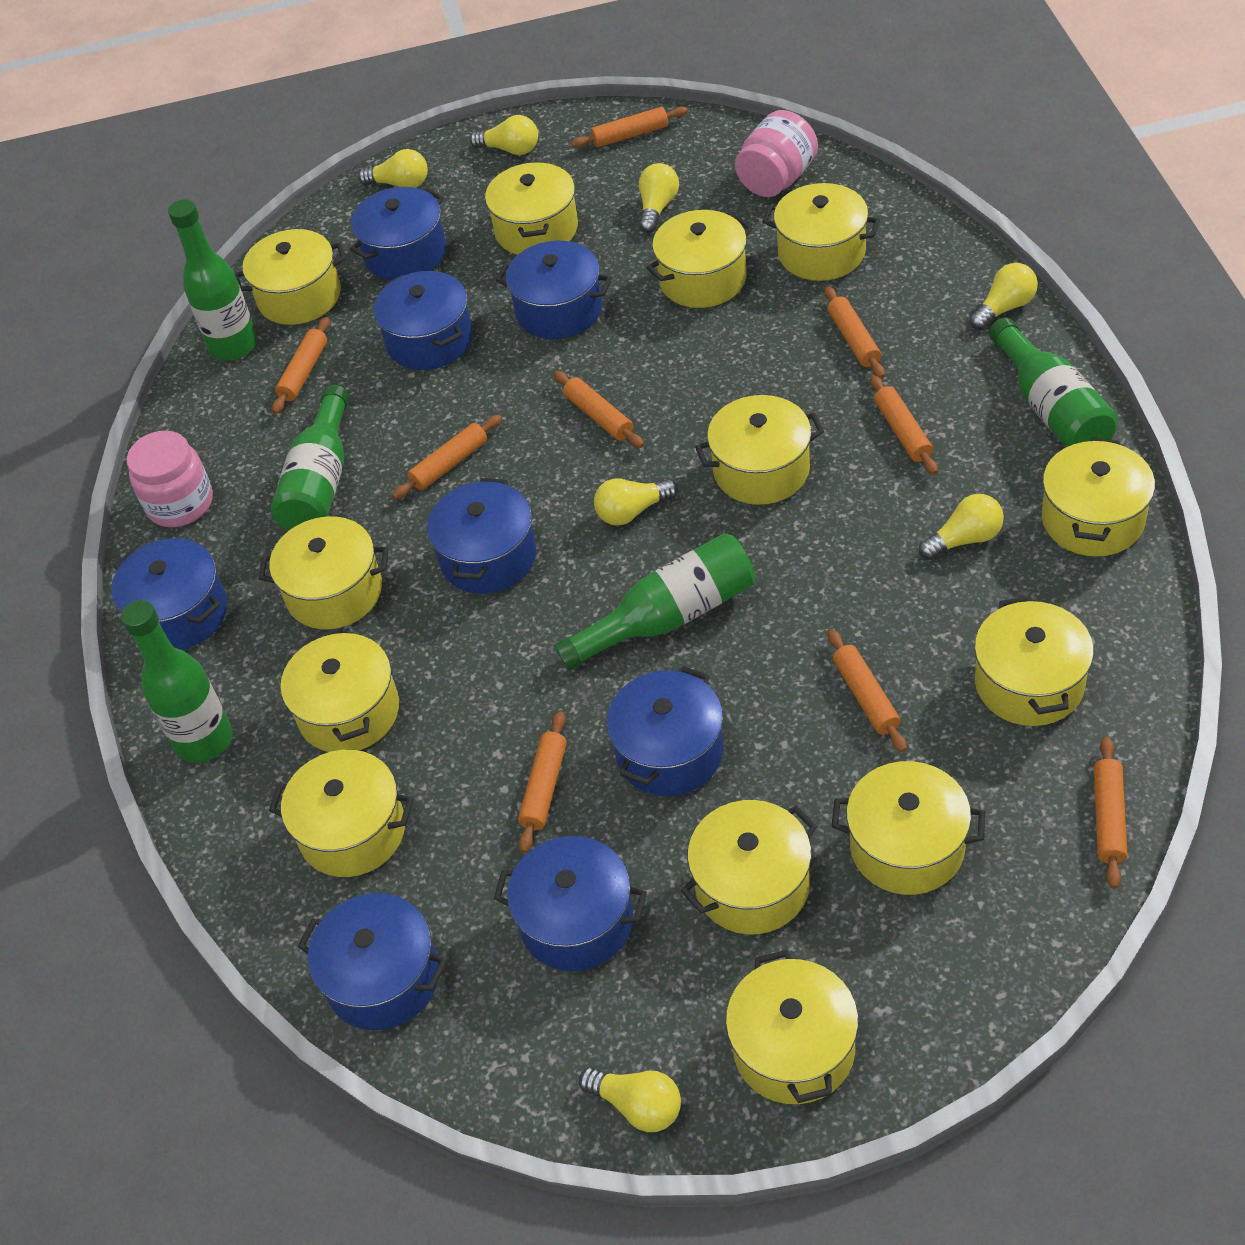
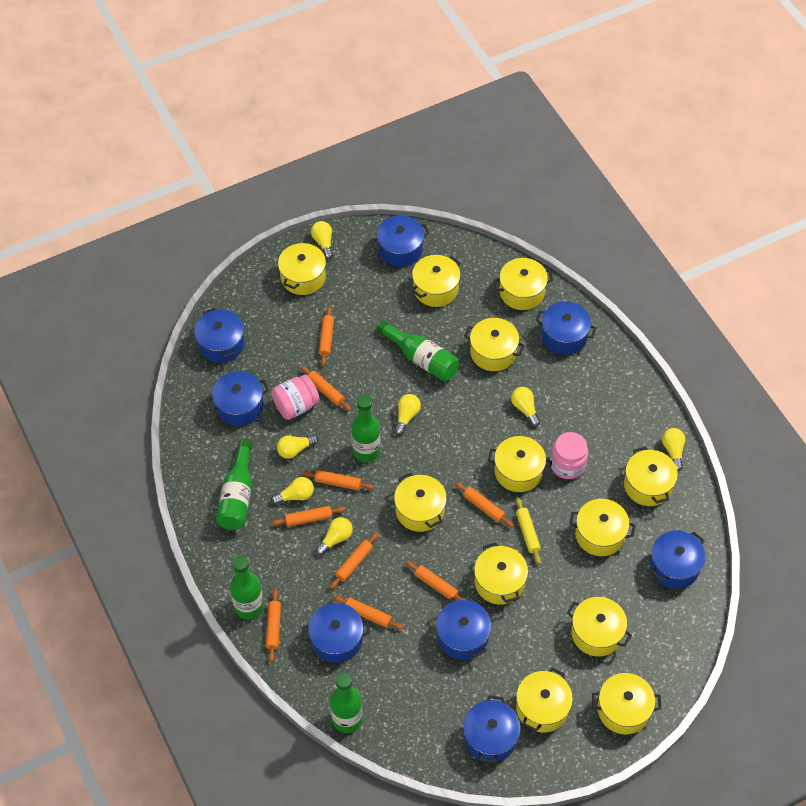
yellow pot: 13 -> 12
yellow rolling pin: 0 -> 1

